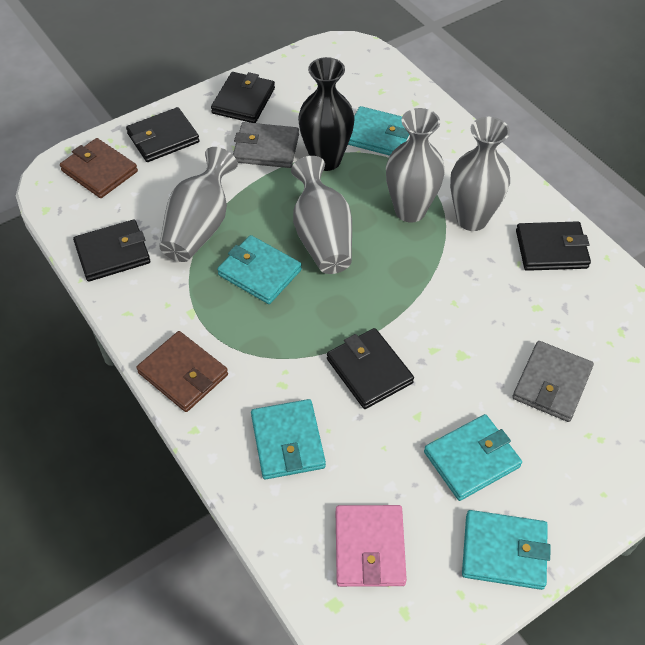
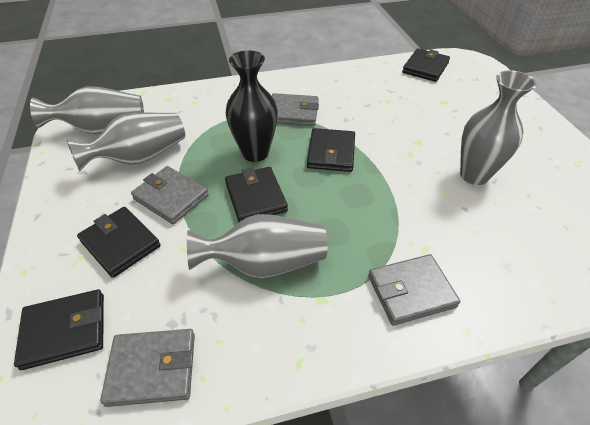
brown wallet: 2 -> 0
grey wallet: 2 -> 4
pink wallet: 1 -> 0
turquoise wallet: 5 -> 0

